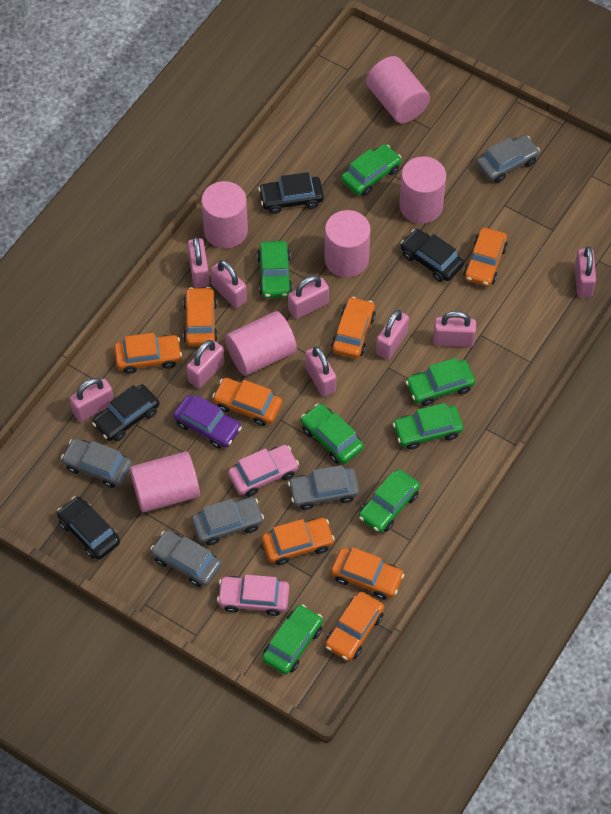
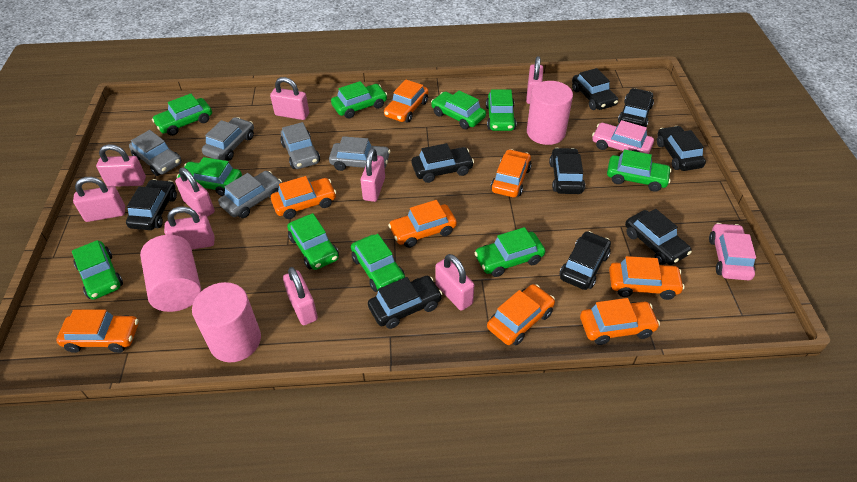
black car: 4 -> 9
green car: 7 -> 10
pink cylinder: 6 -> 3
purple car: 1 -> 0

